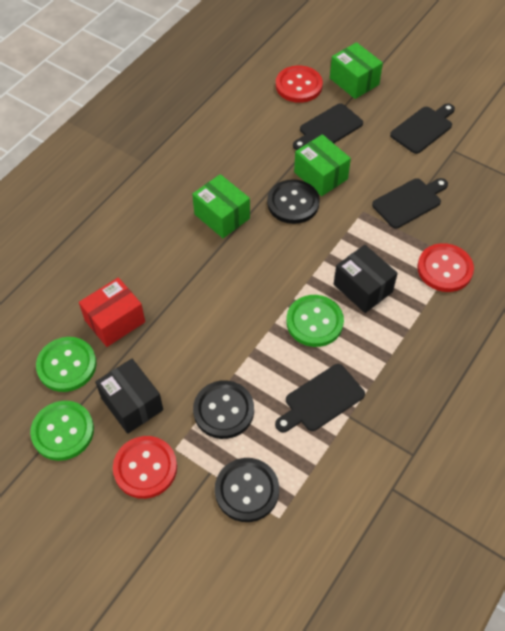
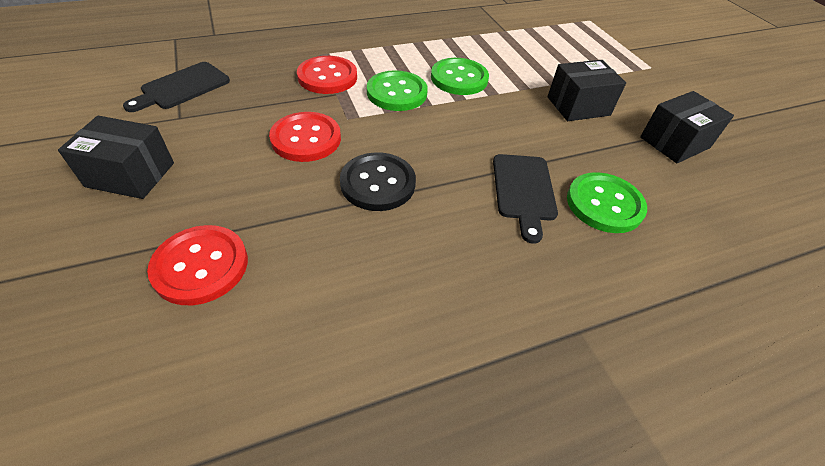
black box: 2 -> 3
black button: 3 -> 1
black cutting board: 4 -> 2
green box: 3 -> 0
red box: 1 -> 0

